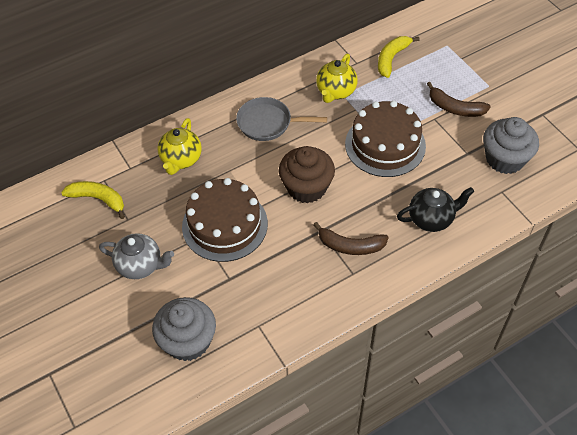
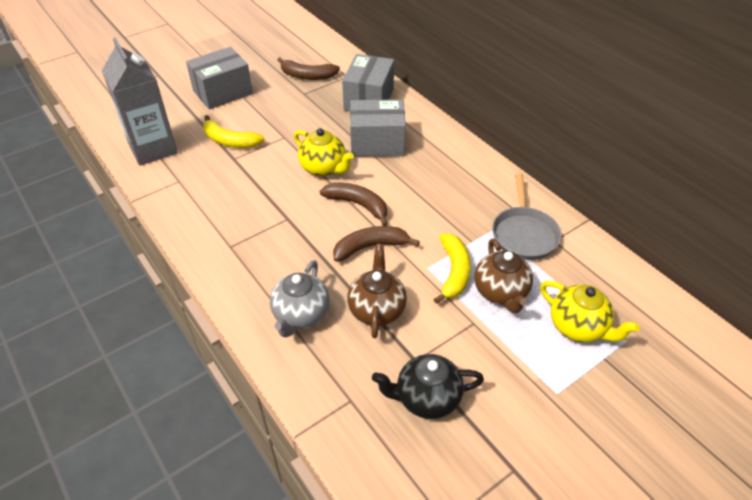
brown banana: 2 -> 3
brown cake: 2 -> 0
brown cupcake: 1 -> 0
brown teapot: 0 -> 2
grey box: 0 -> 3
grey carton: 0 -> 1
grey cupcake: 2 -> 0

